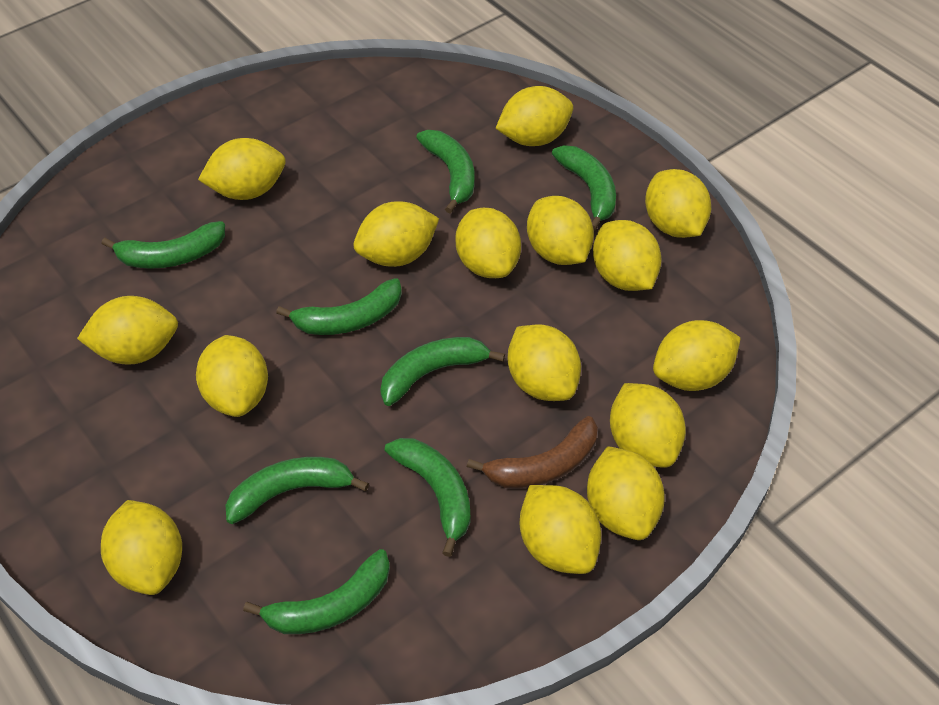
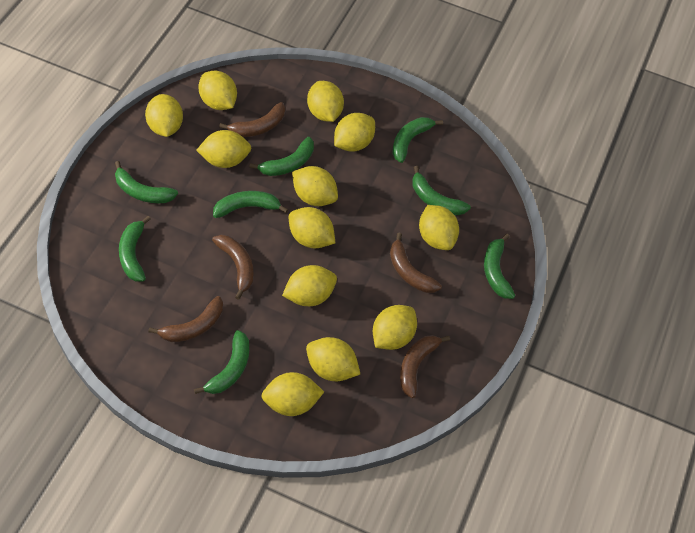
brown banana: 1 -> 5
yellow lemon: 15 -> 12

